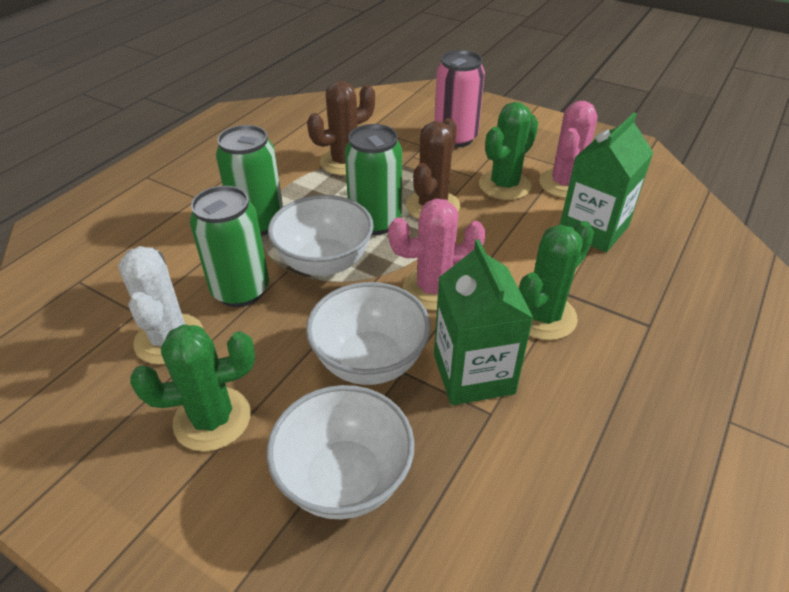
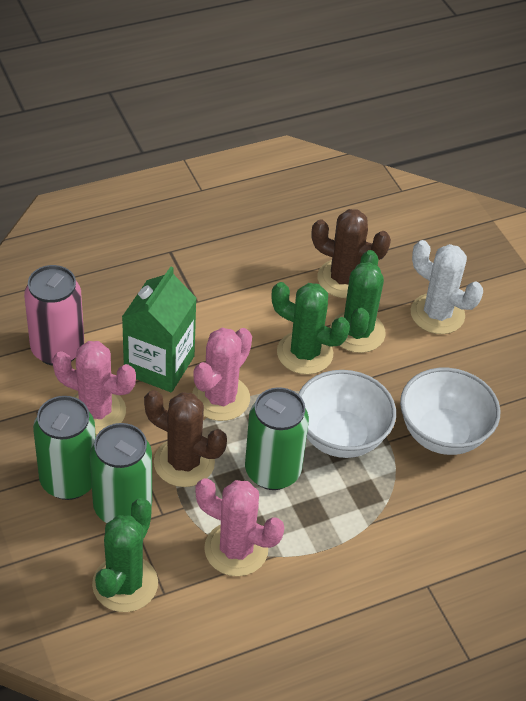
green carton: 2 -> 1
pink cactus: 2 -> 3
white bowl: 3 -> 2

